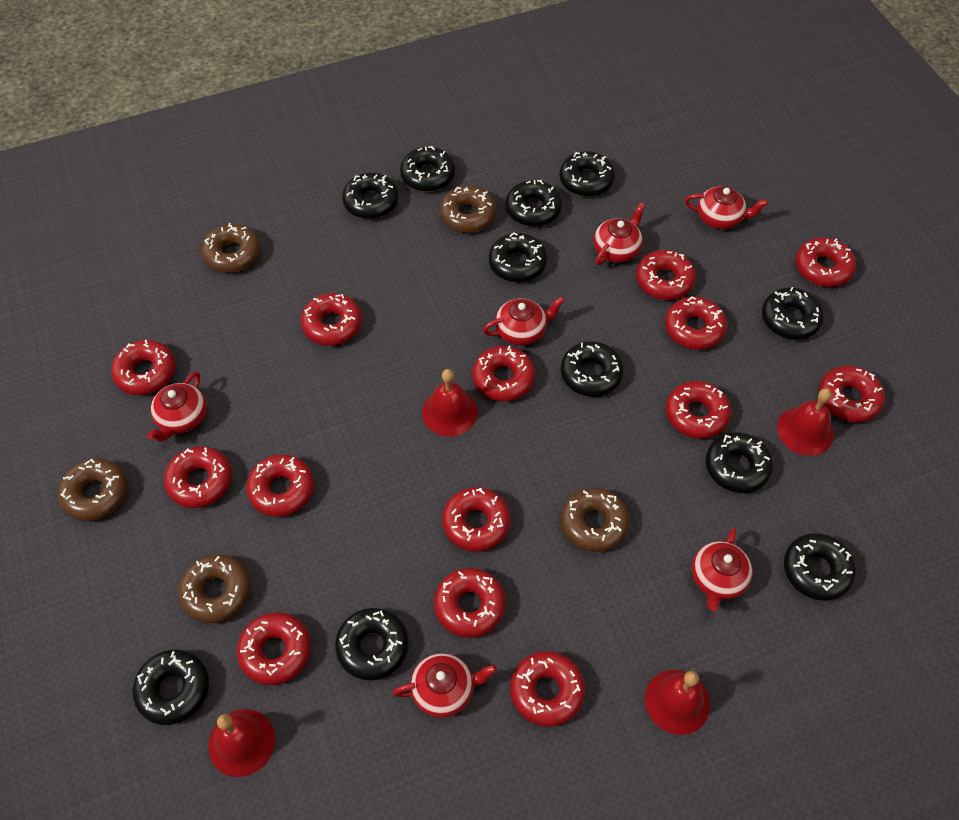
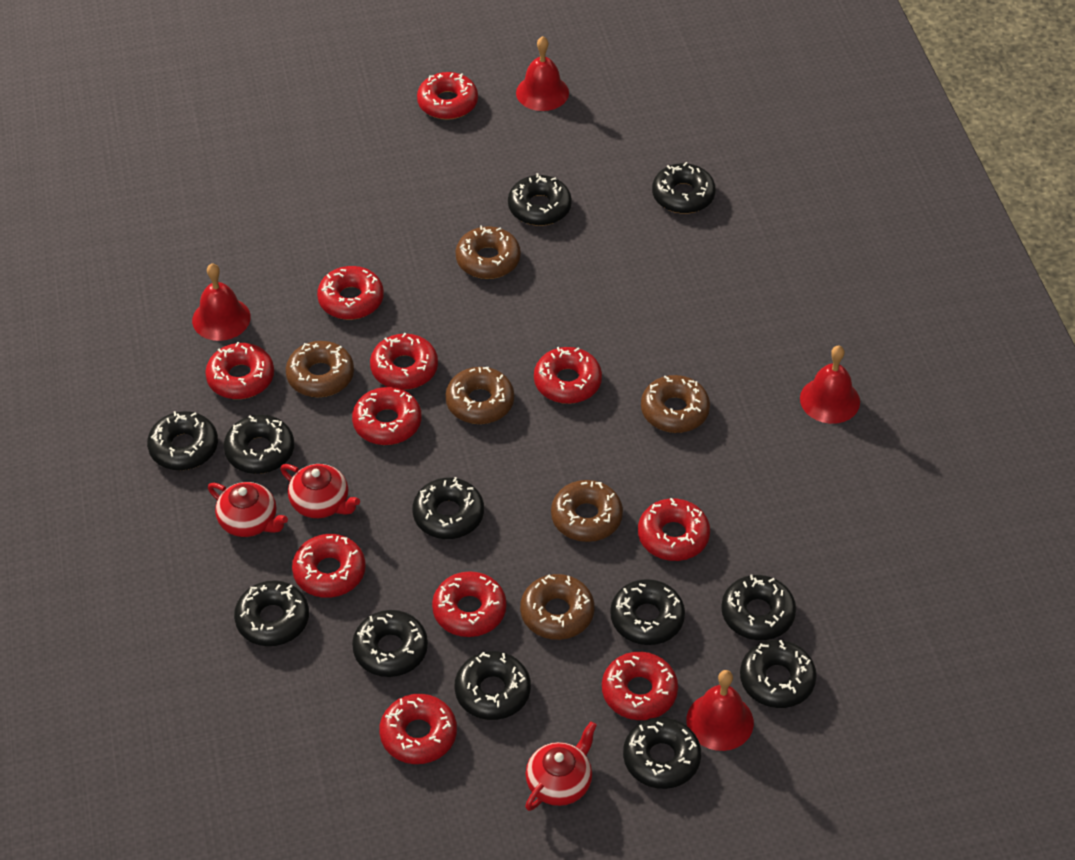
black donut: 11 -> 12
brown donut: 5 -> 6
red donut: 14 -> 11
red teapot: 6 -> 3

